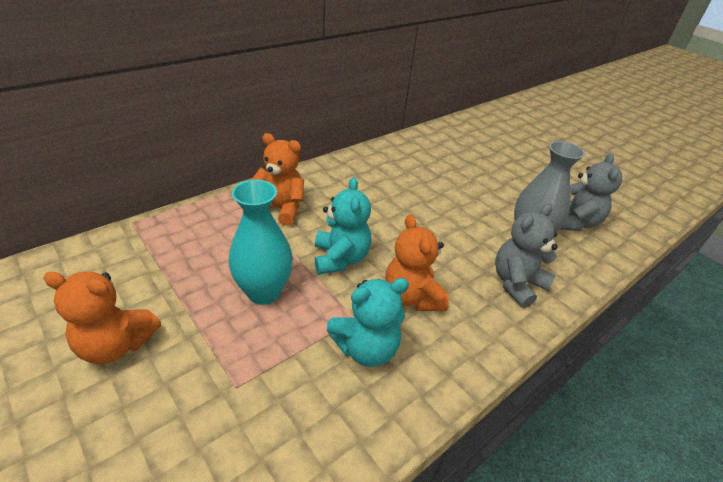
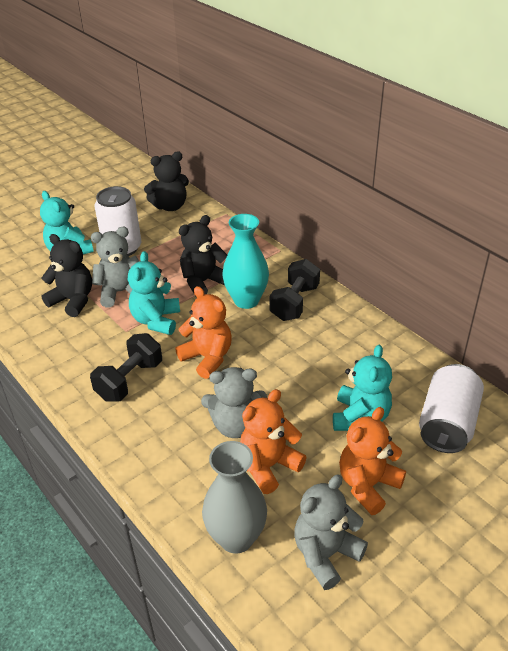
black dumbbell: 0 -> 2
black teddy bear: 0 -> 3
grey teddy bear: 2 -> 3
turquoise teddy bear: 2 -> 3
white can: 0 -> 2

